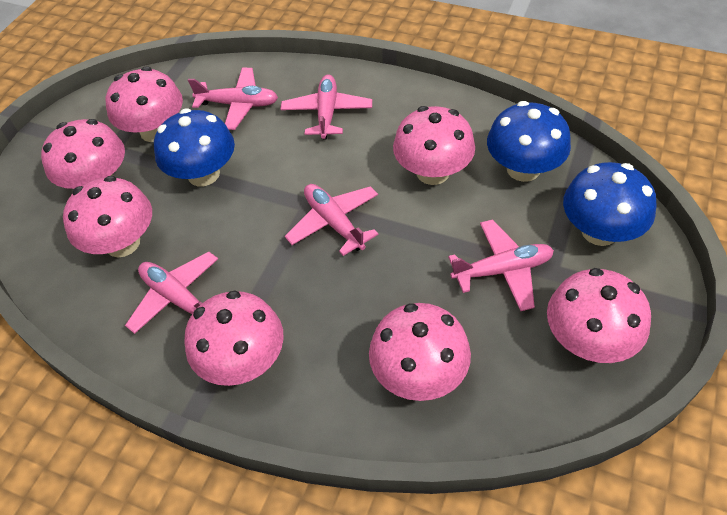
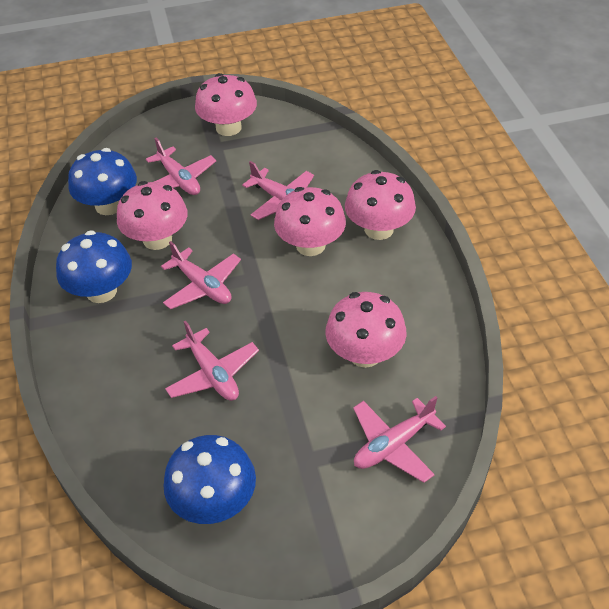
pink mushroom: 7 -> 5

